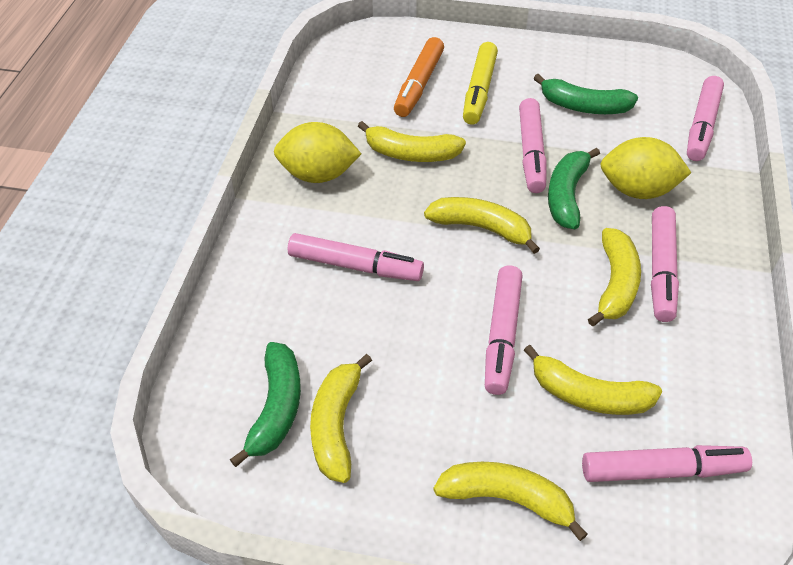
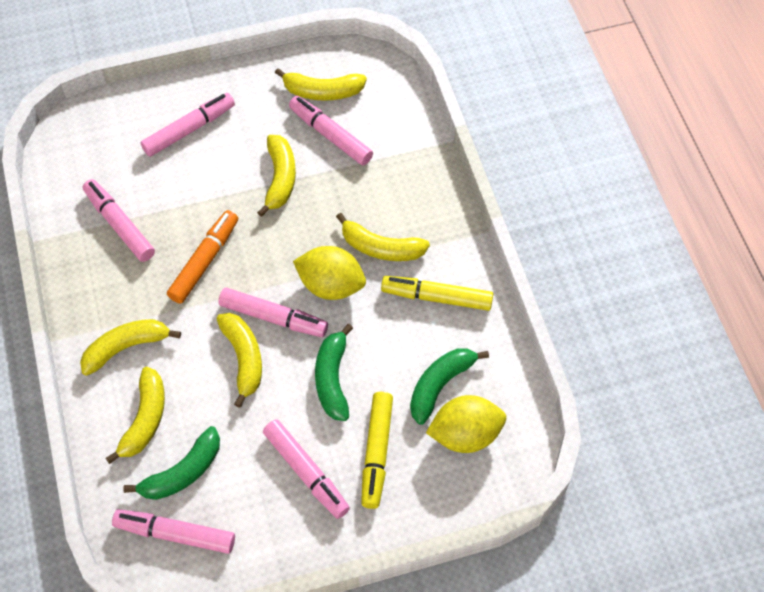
yellow marker: 1 -> 2

